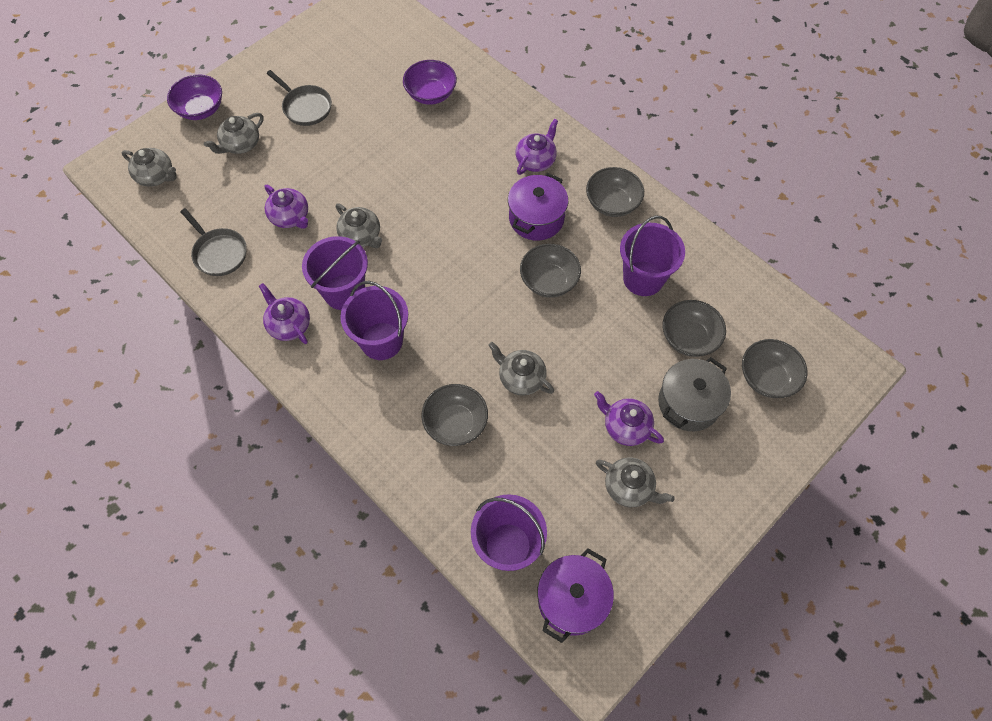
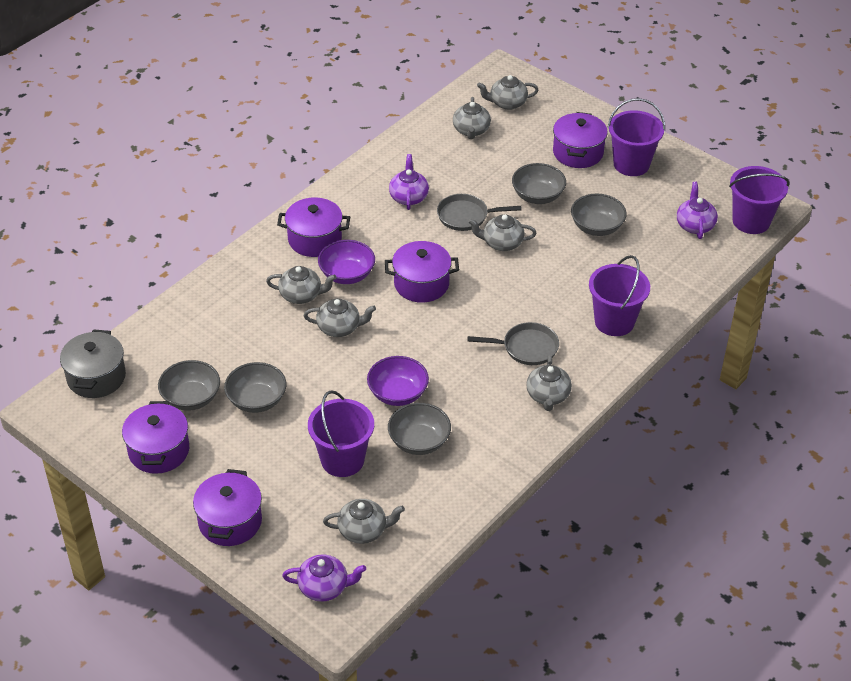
grey teapot: 5 -> 7
purple pot: 2 -> 5
purple teapot: 4 -> 3

